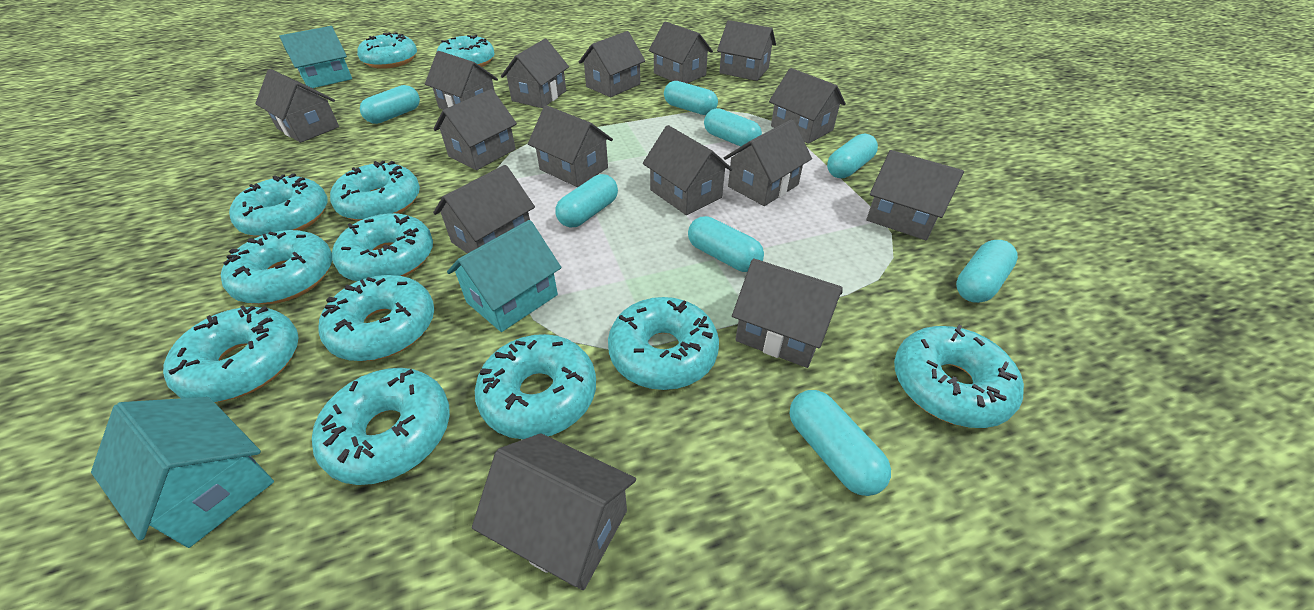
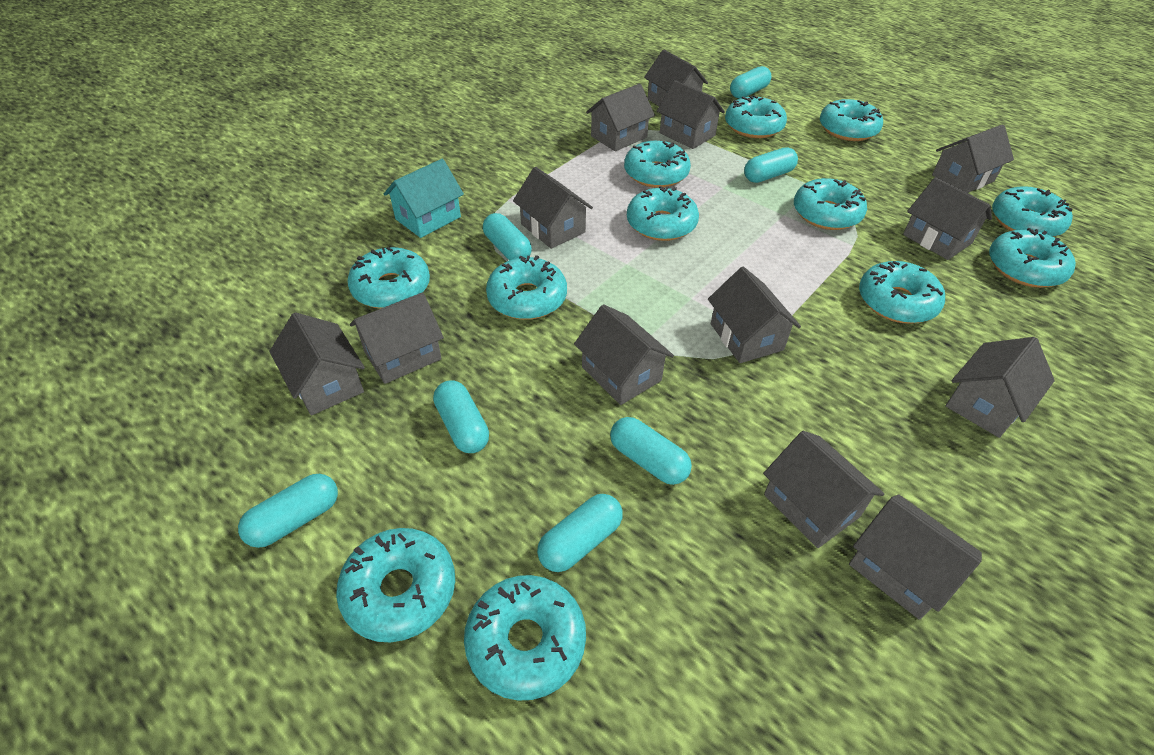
grey house: 15 -> 13
turquoise capsule: 8 -> 7
turquoise house: 3 -> 1

